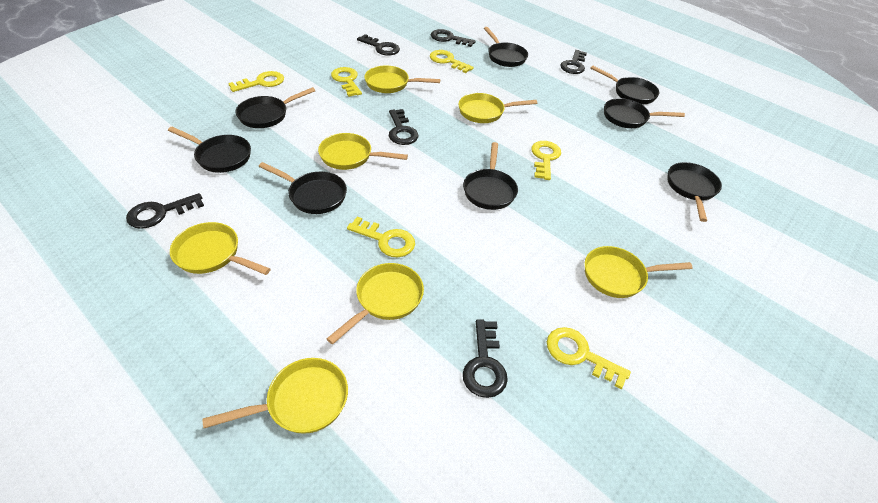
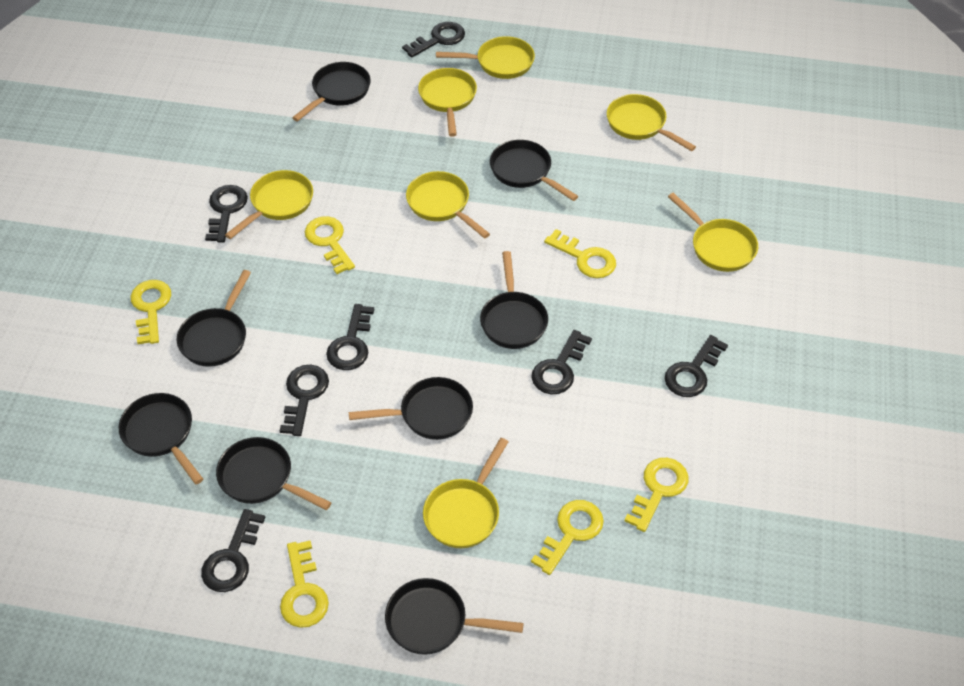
black key: 6 -> 7

